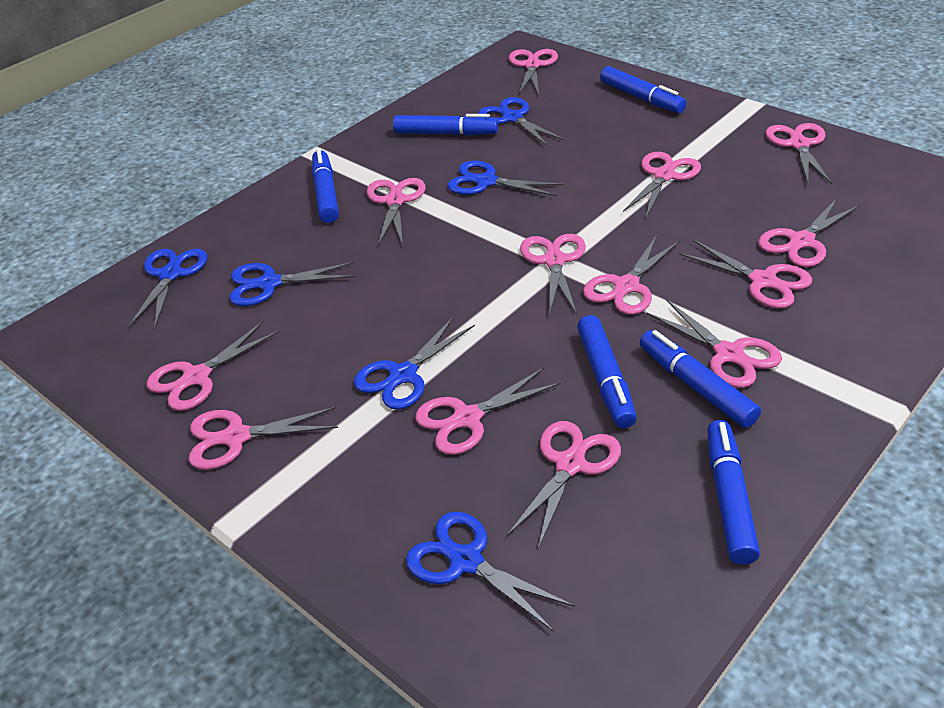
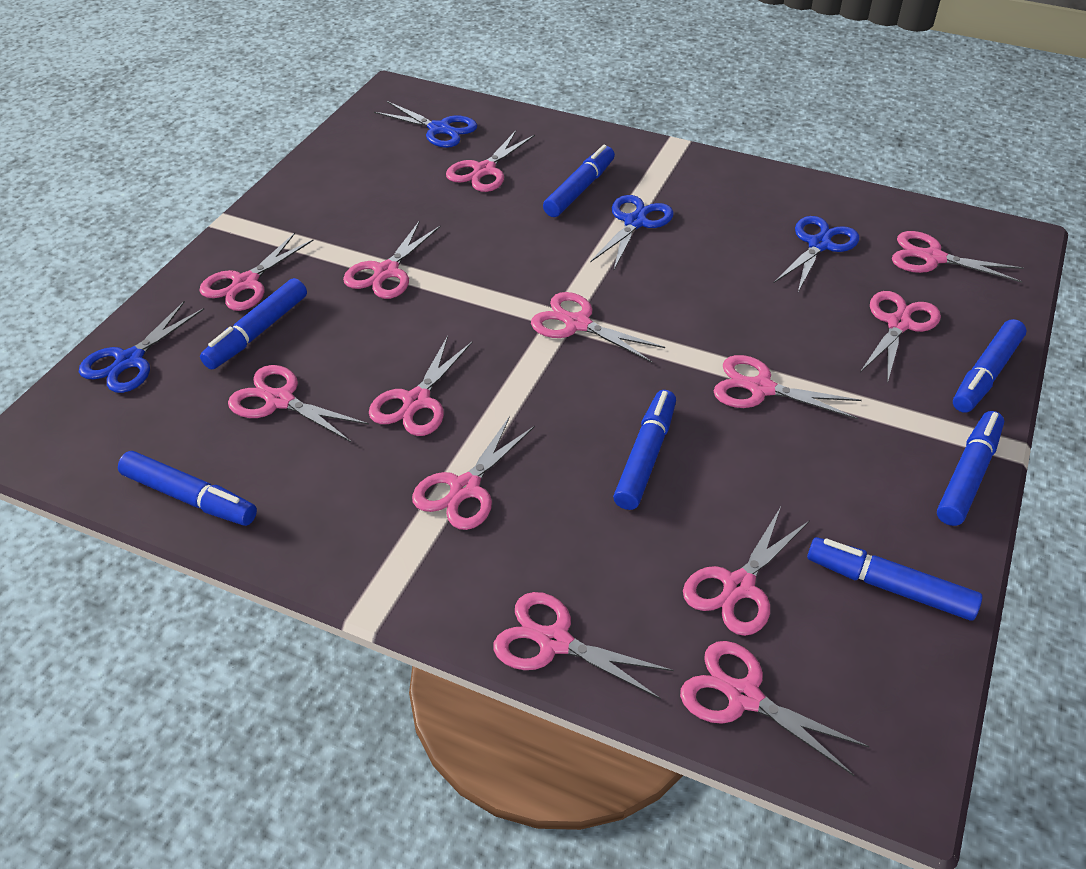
blue marker: 6 -> 7
blue scissors: 6 -> 4

